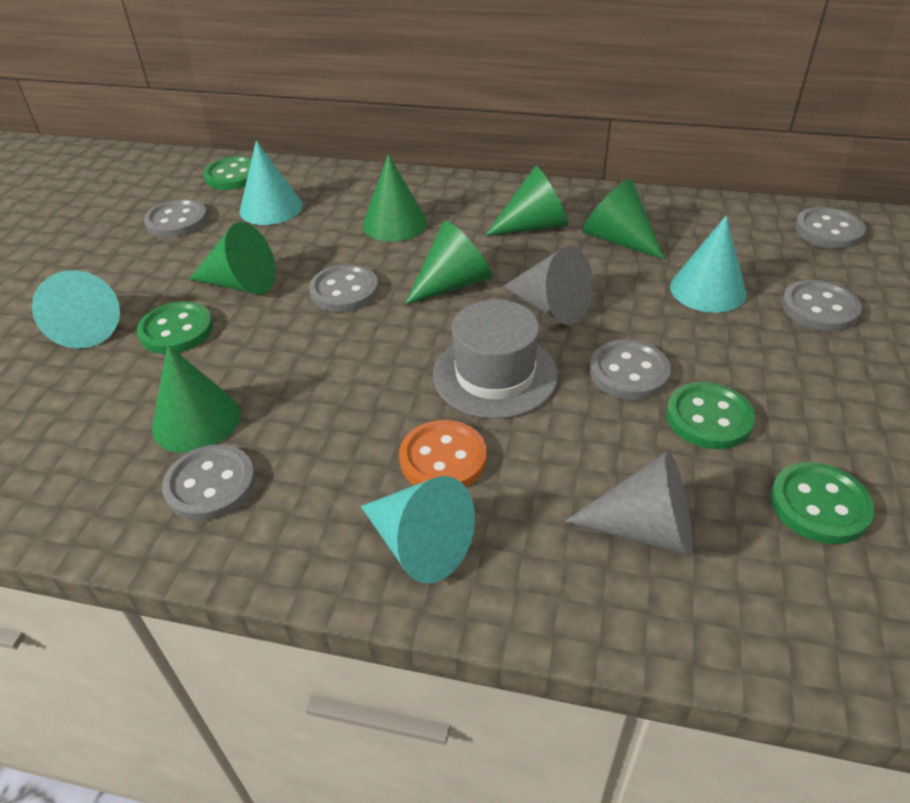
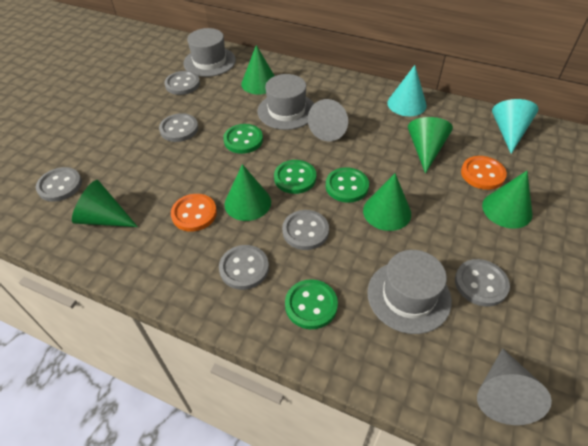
grey hat: 1 -> 3
orange button: 1 -> 2
turquoise cone: 4 -> 2

